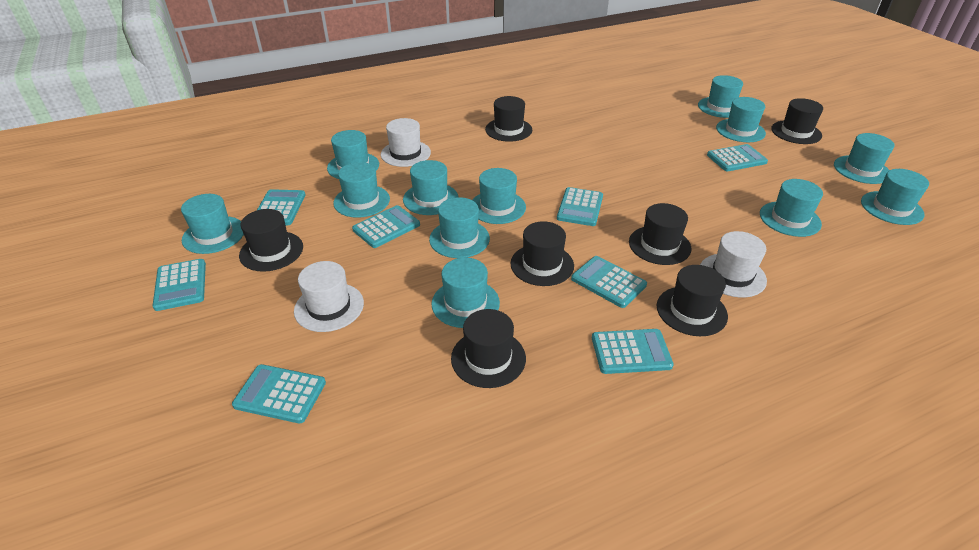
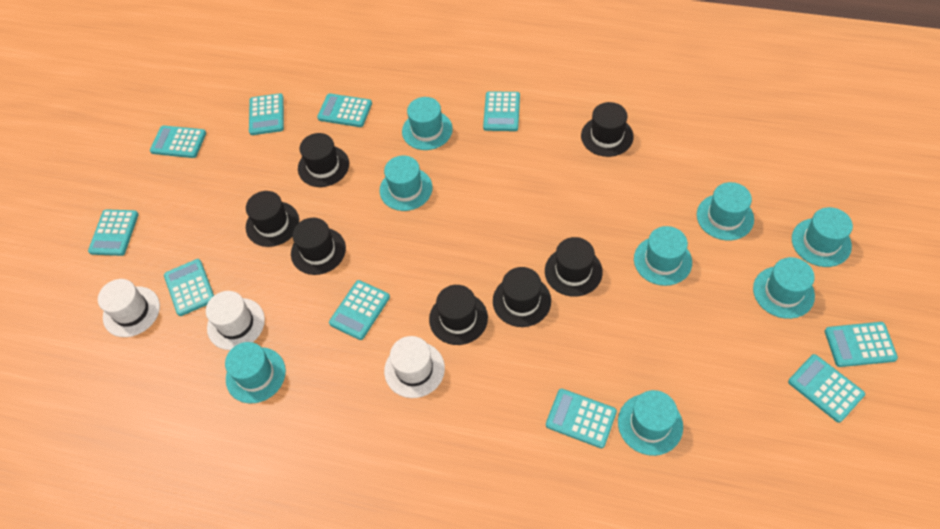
turquoise calculator: 8 -> 10
turquoise hat: 12 -> 8

